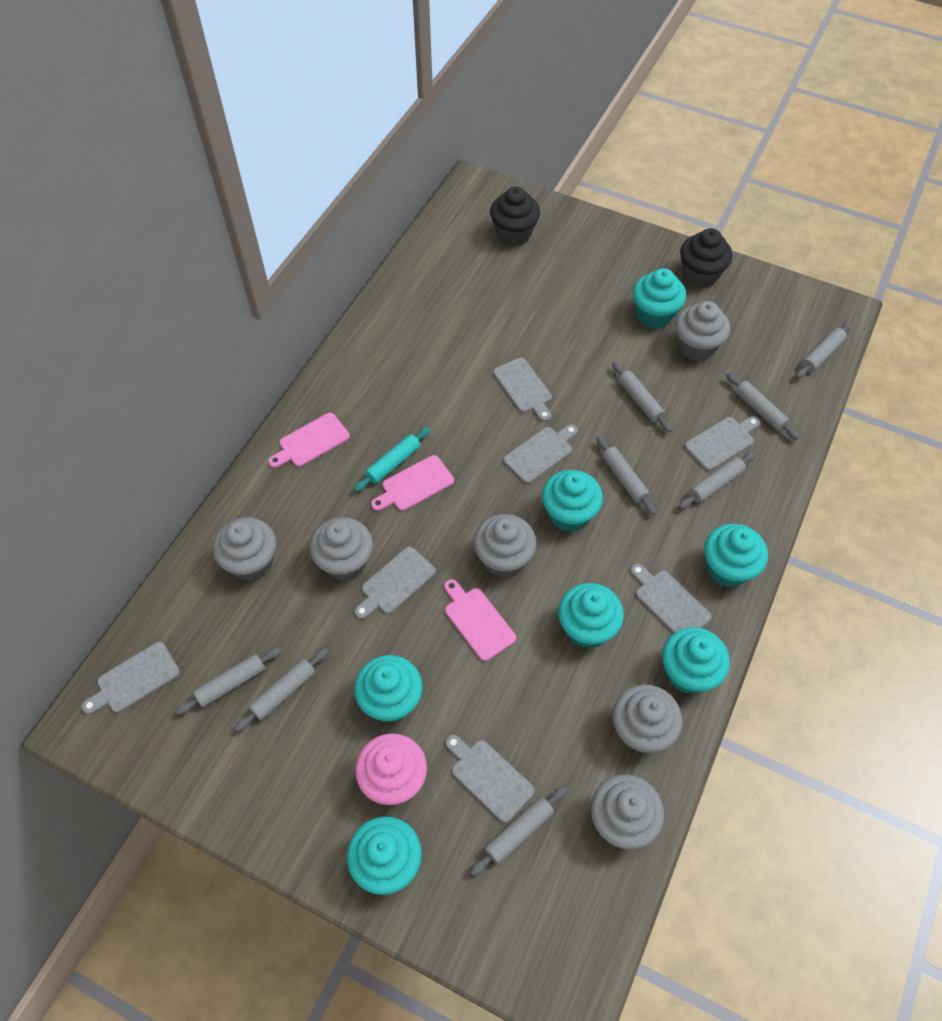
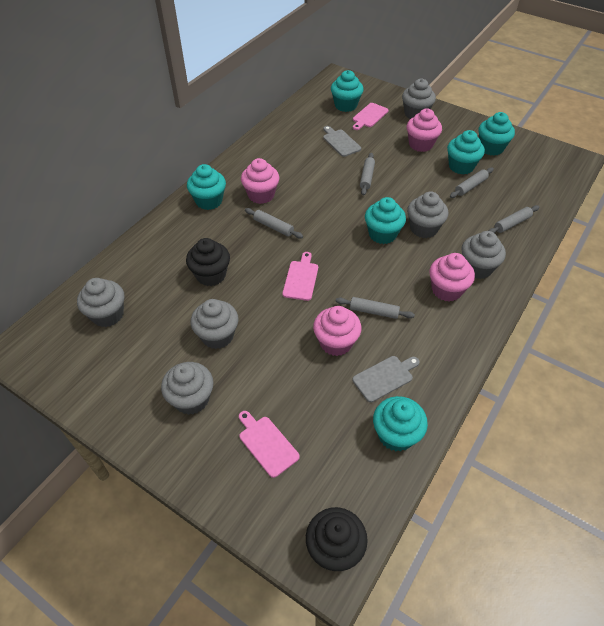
grey cutting board: 7 -> 2
grey rolling pin: 8 -> 5
pink cupcake: 1 -> 4
turquoise cupcake: 7 -> 6
turquoise rolling pin: 1 -> 0

